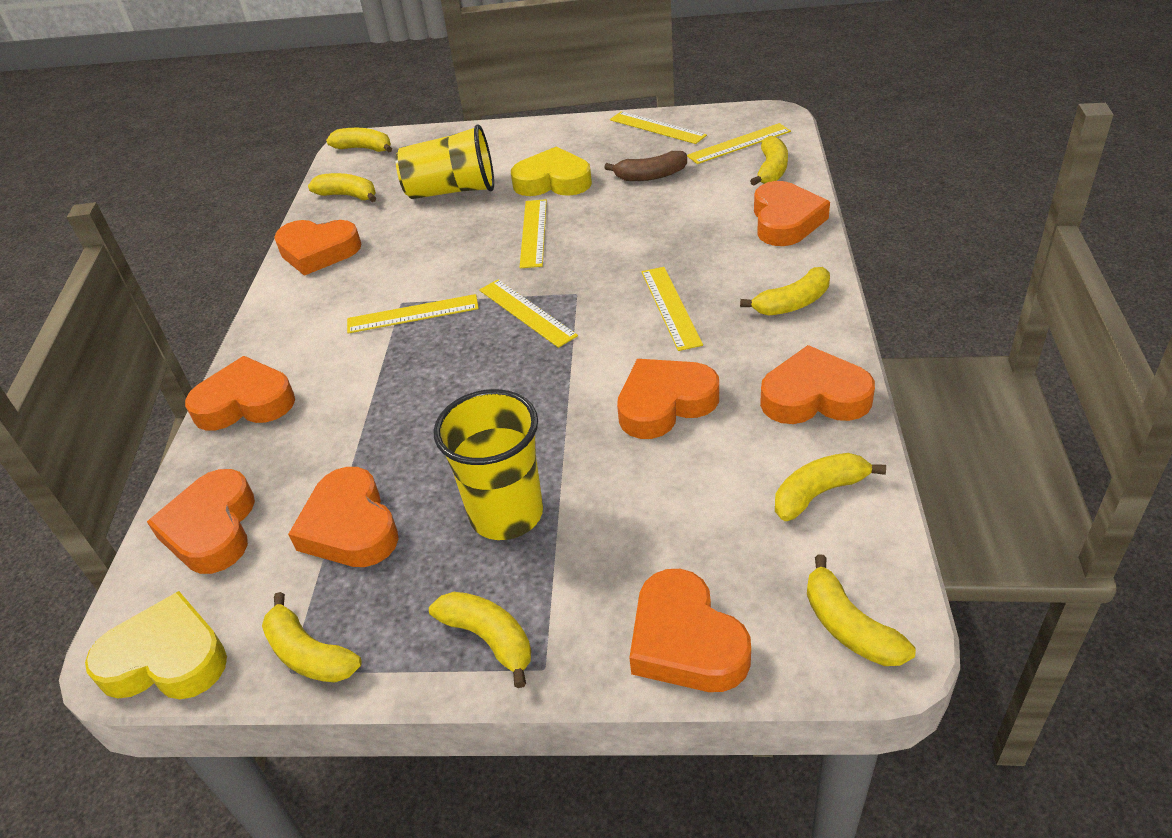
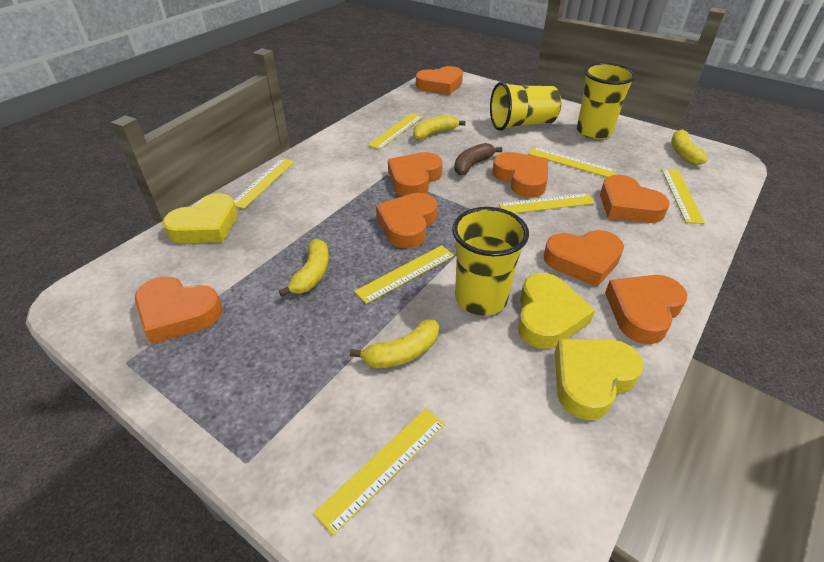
yellow banana: 8 -> 4
yellow cup: 2 -> 3
yellow heart: 2 -> 3
yellow ruler: 6 -> 7

